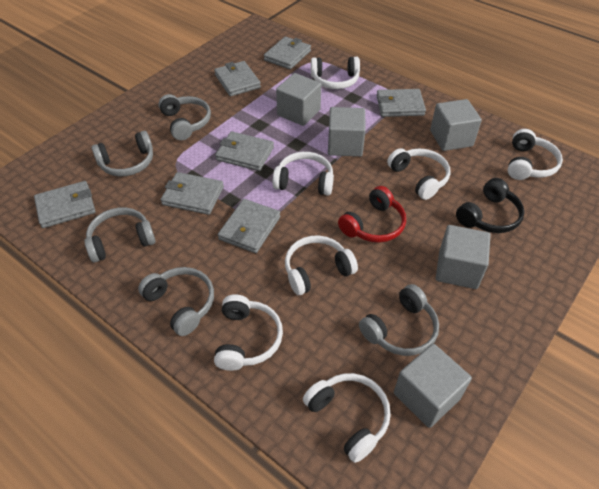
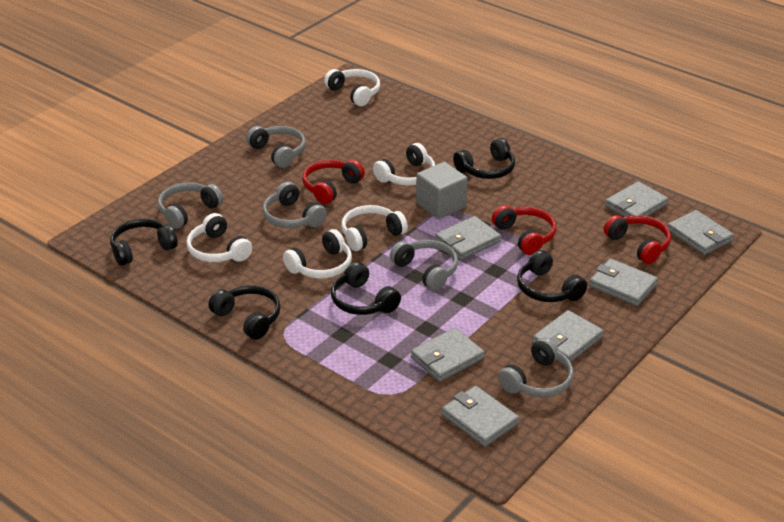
black headphones: 1 -> 5
grey cube: 5 -> 1
red headphones: 1 -> 3
white headphones: 7 -> 5

